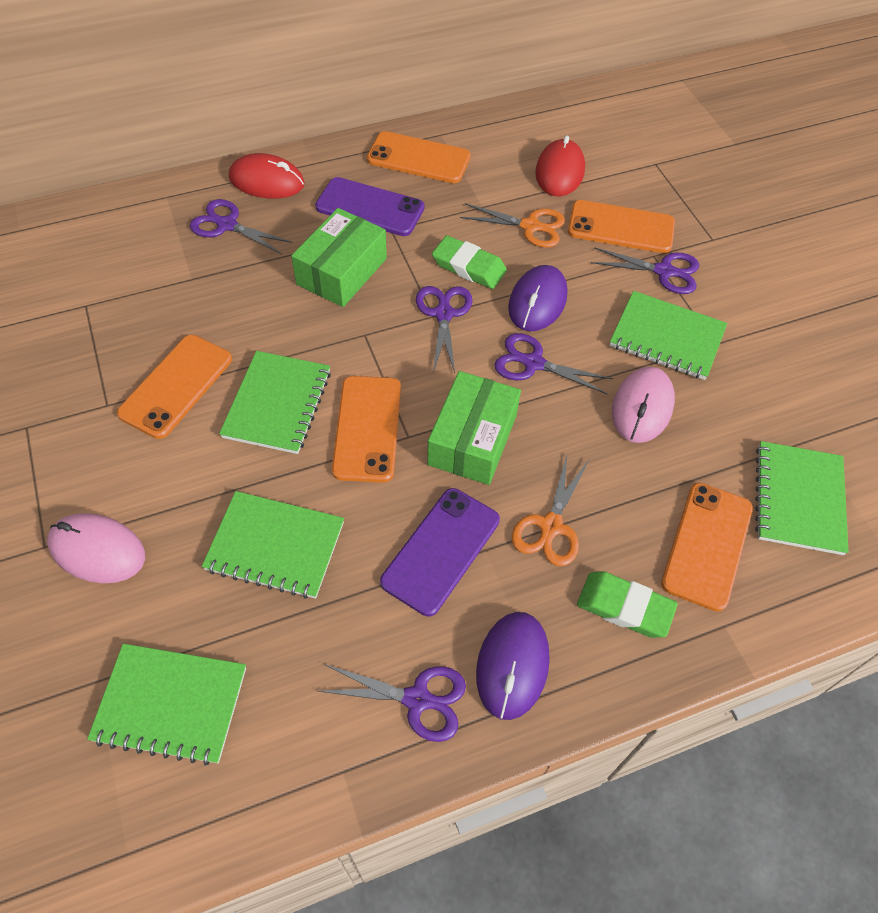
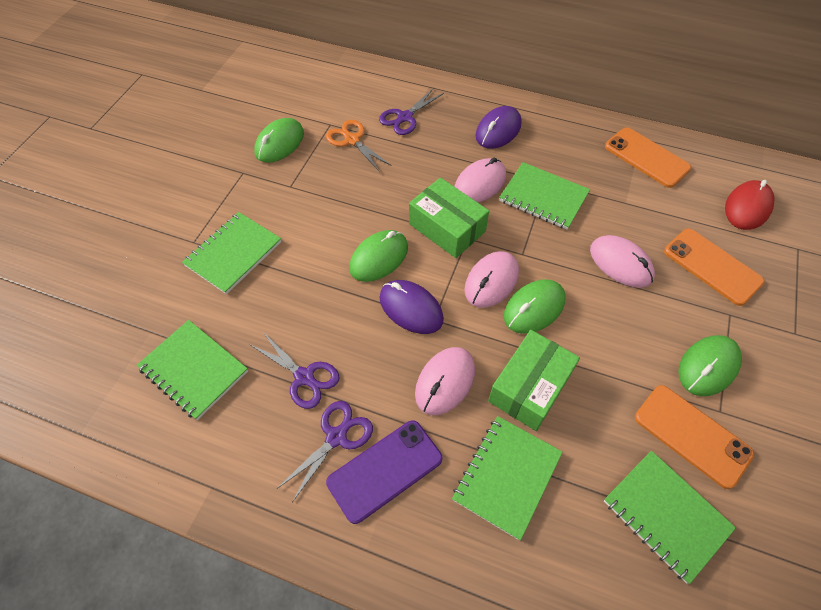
green eraser: 2 -> 0
green mouse: 0 -> 4
orange phone: 5 -> 3
orange scissors: 2 -> 1
pink mouse: 2 -> 4
purple phone: 2 -> 1
purple scissors: 5 -> 3
red mouse: 2 -> 1

